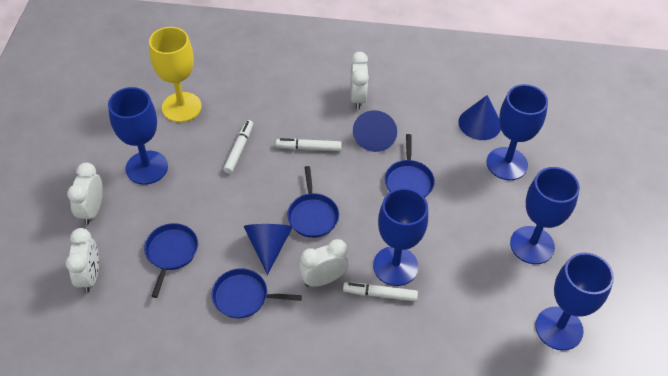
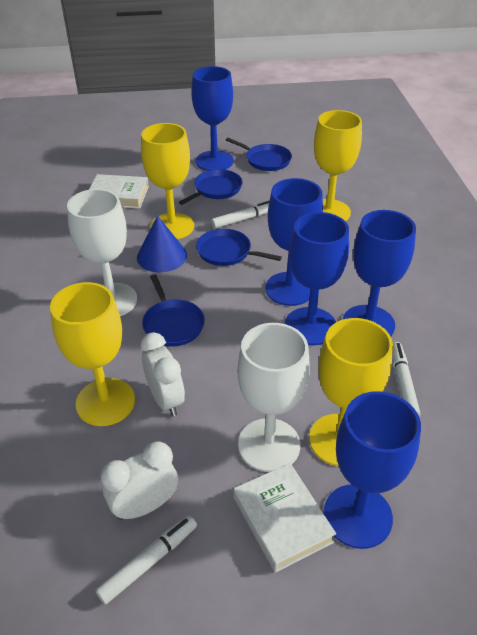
blue cone: 3 -> 1
white book: 0 -> 2
white clock: 4 -> 2
white goblet: 0 -> 2
yellow goblet: 1 -> 4

